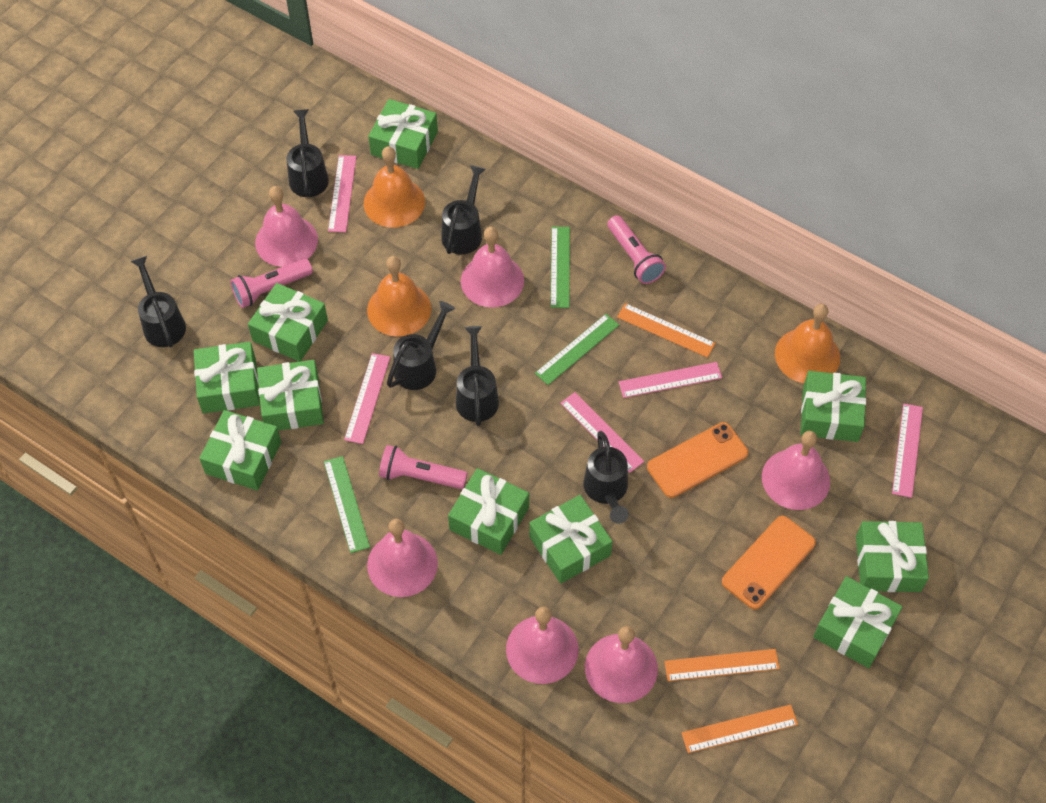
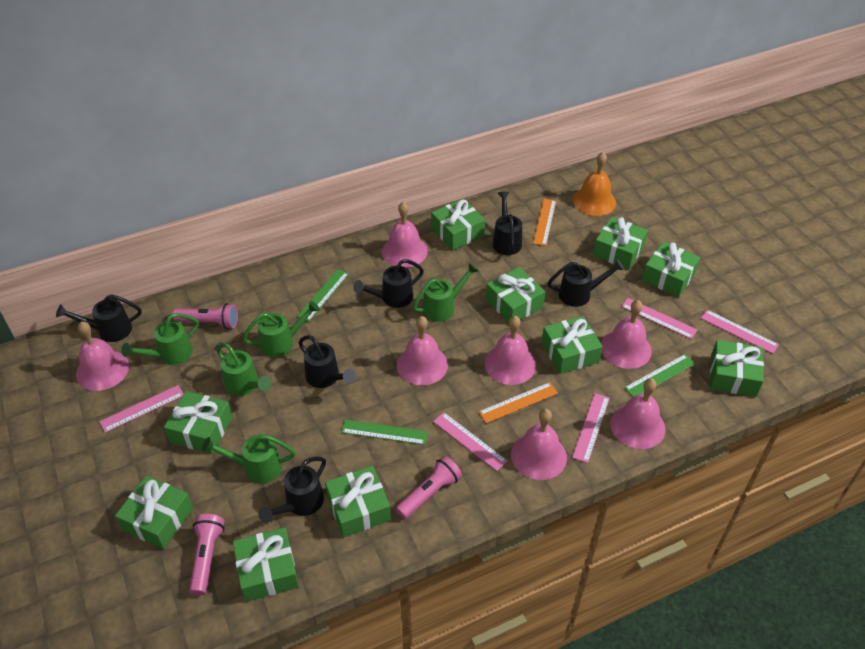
green watering can: 0 -> 5
orange bell: 3 -> 1
orange phone: 2 -> 0
orange ruler: 3 -> 2
pink bell: 6 -> 7

